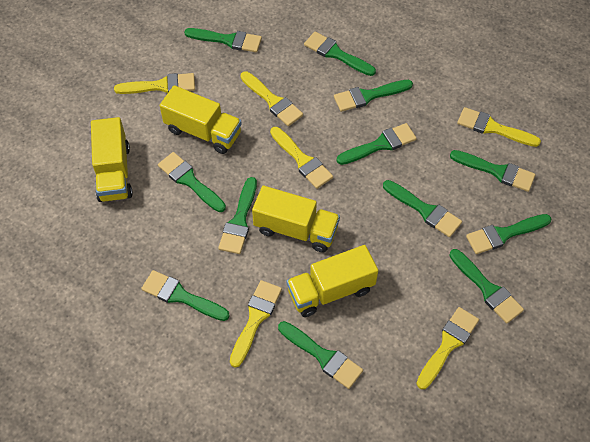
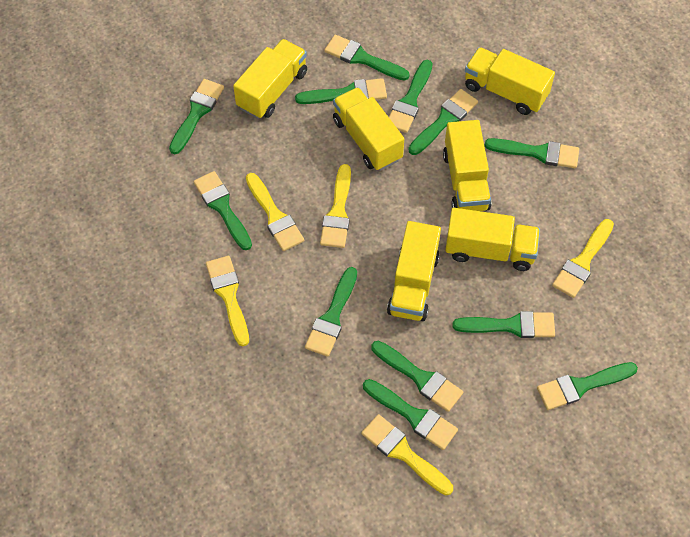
yellow brush: 6 -> 5
yellow truck: 4 -> 6

